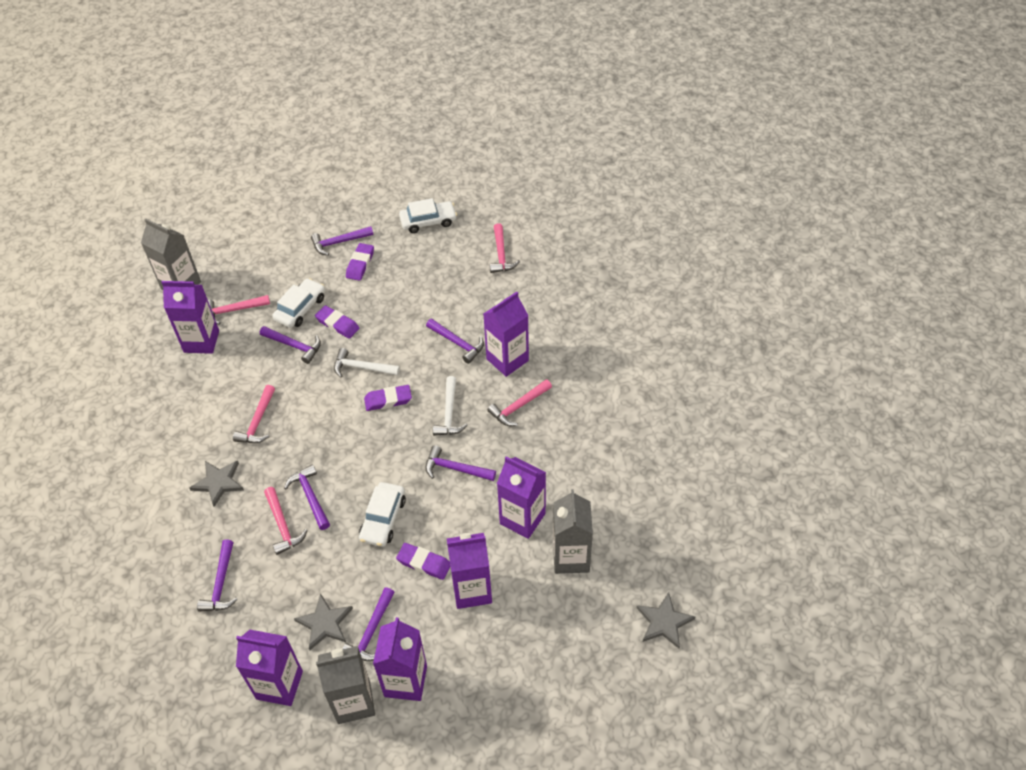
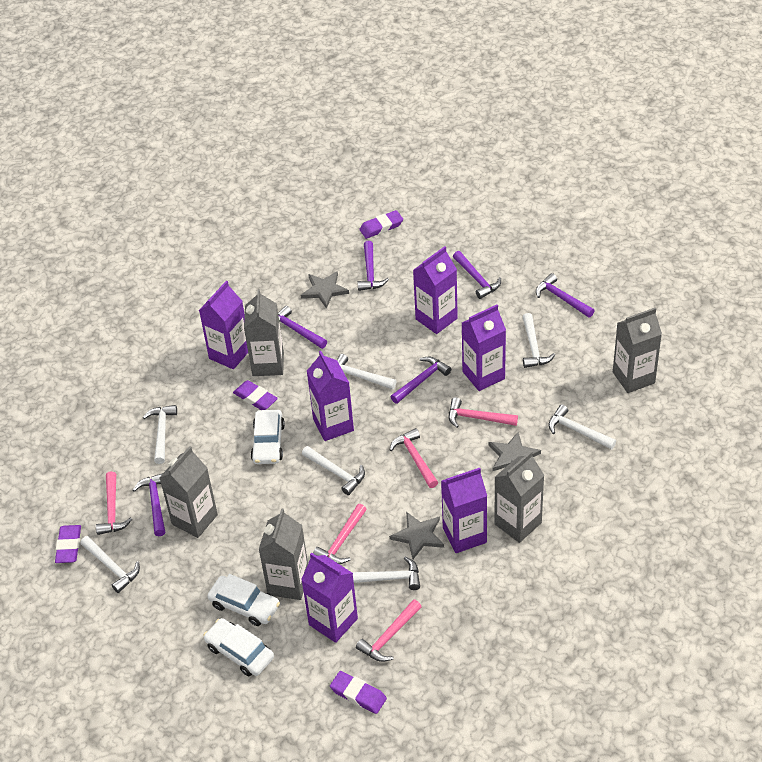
grey carton: 3 -> 5
purple hammer: 7 -> 6
white hammer: 2 -> 7

